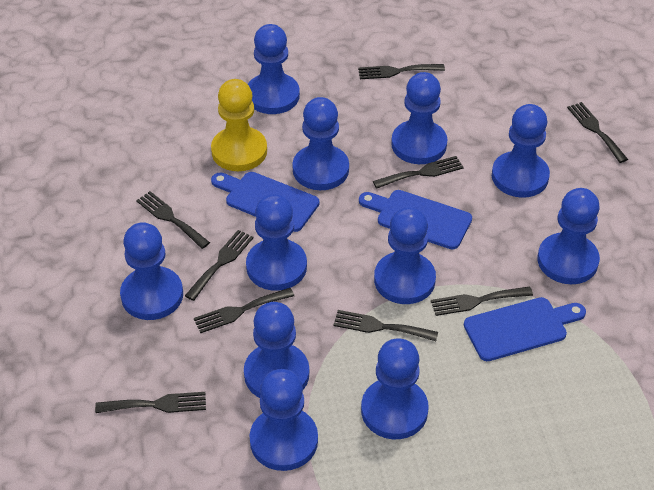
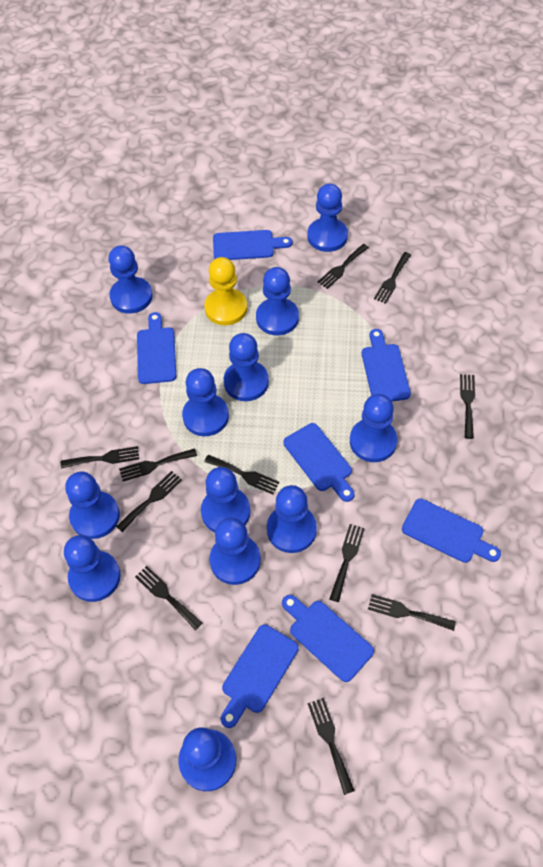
black fork: 9 -> 11
blue cutting board: 3 -> 7
blue pawn: 11 -> 12

